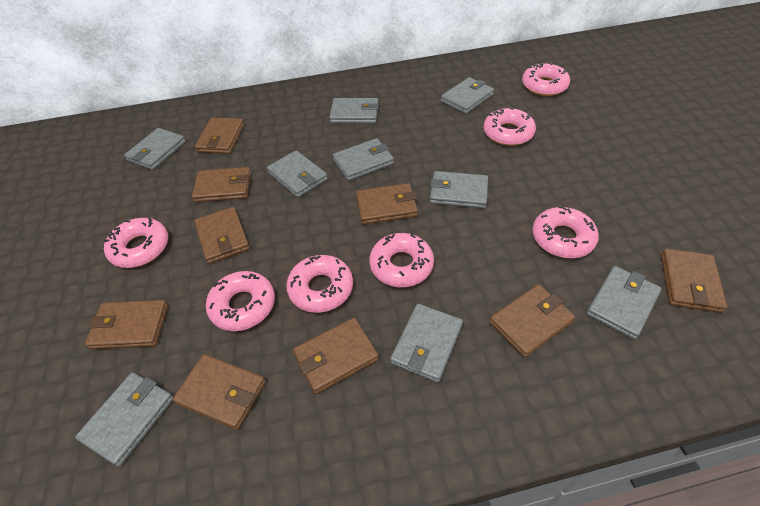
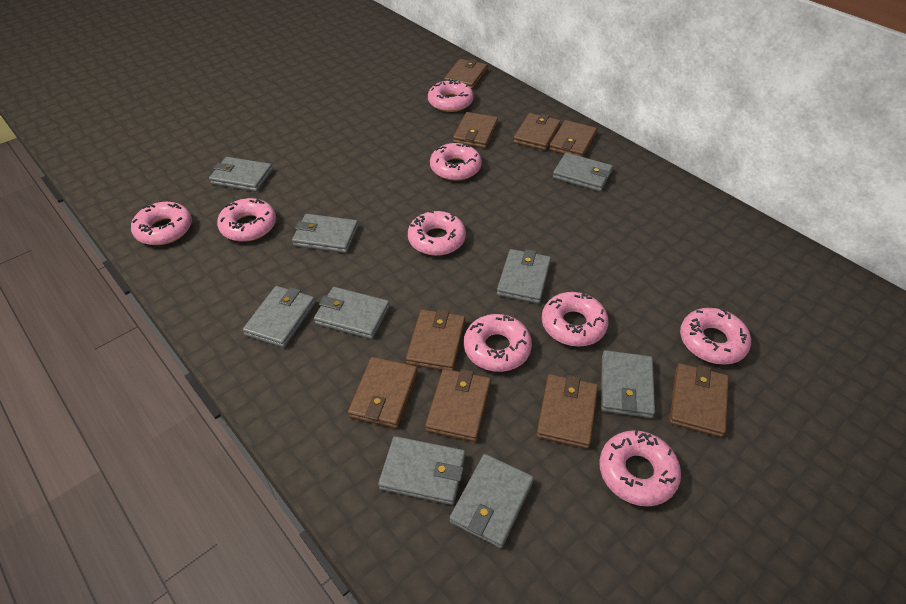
pink donut: 7 -> 9

